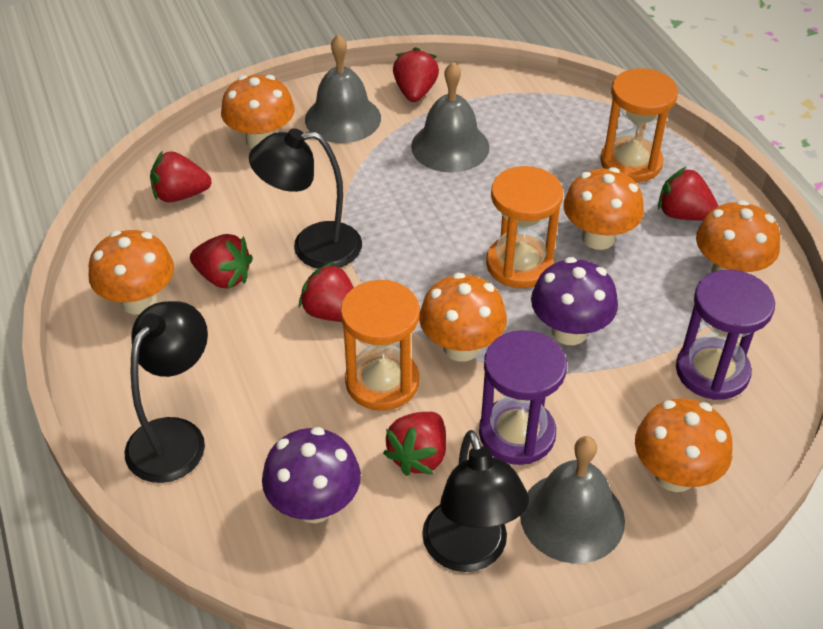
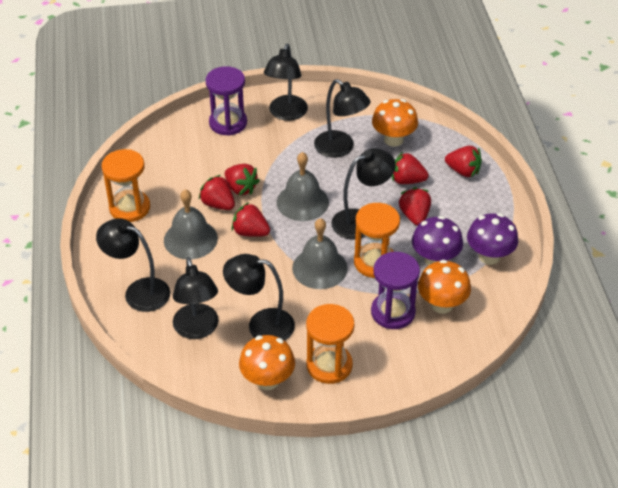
black lamp: 3 -> 6
orange mushroom: 6 -> 3

